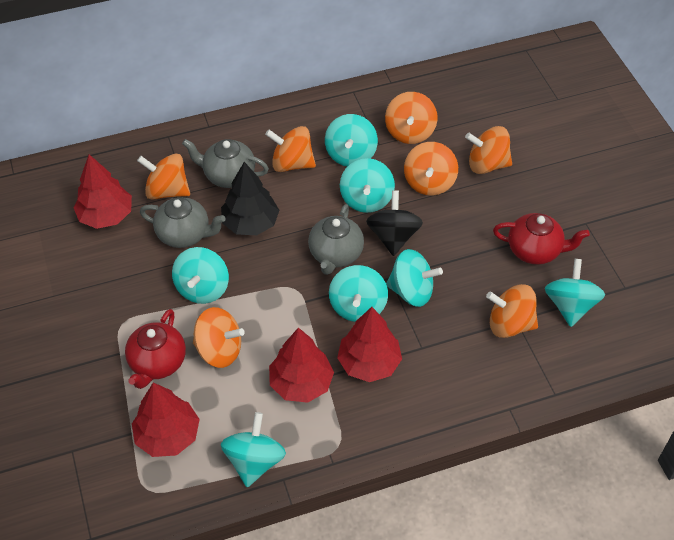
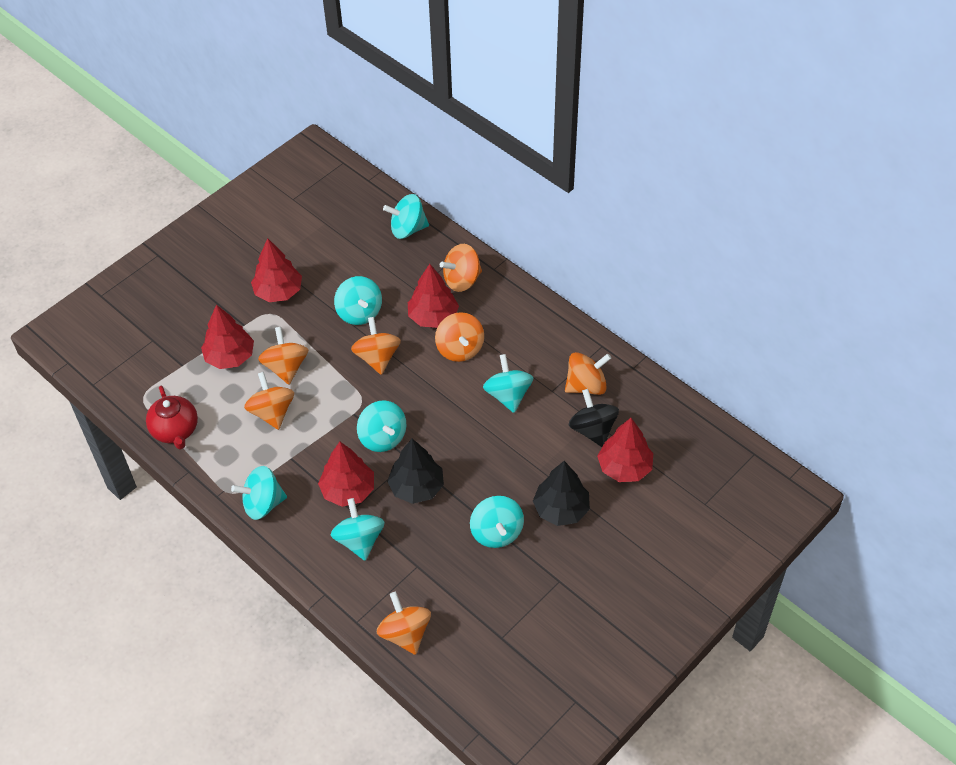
black tree: 1 -> 2
grey teapot: 3 -> 0
red teapot: 2 -> 1
red tree: 4 -> 5

